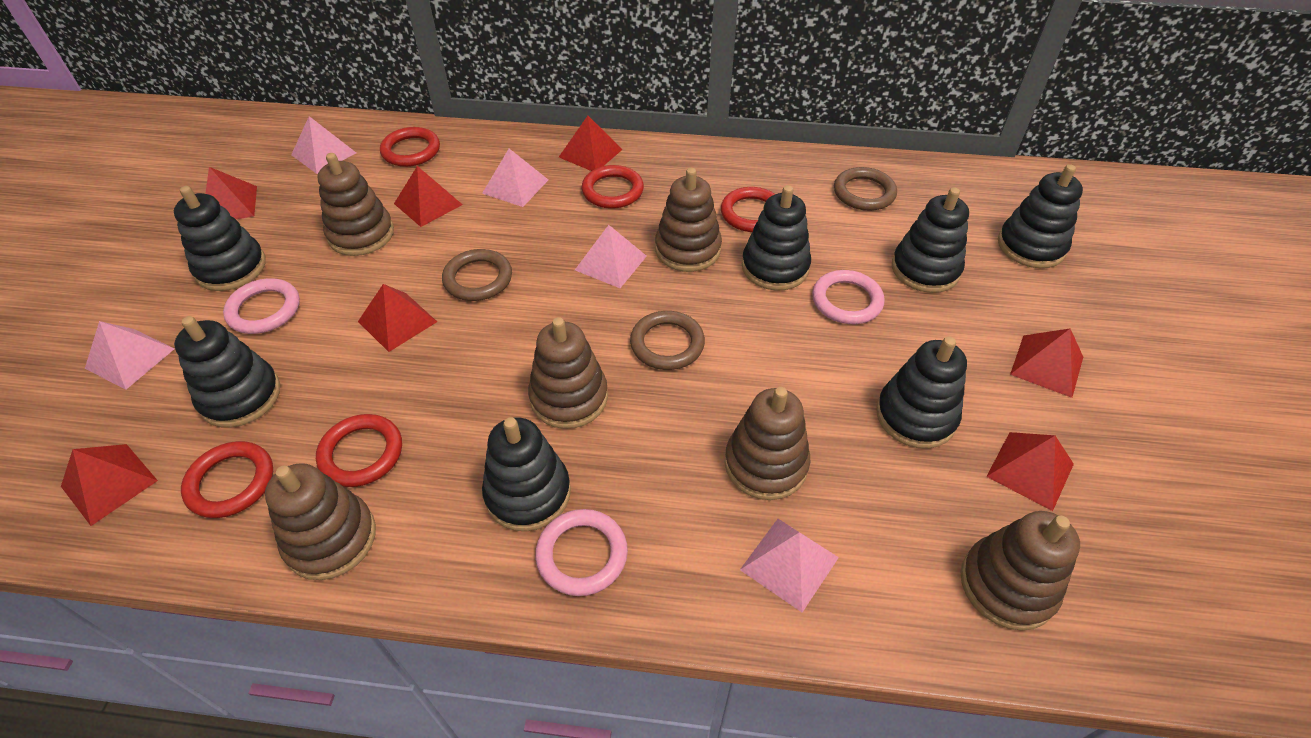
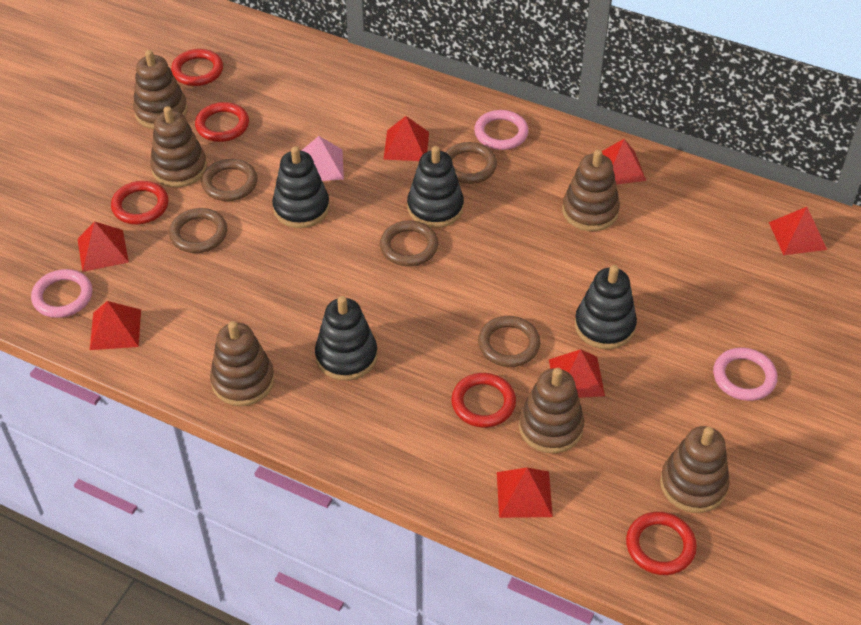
black stacking toy: 7 -> 4
brown ring: 3 -> 5
pink pyramid: 5 -> 1

